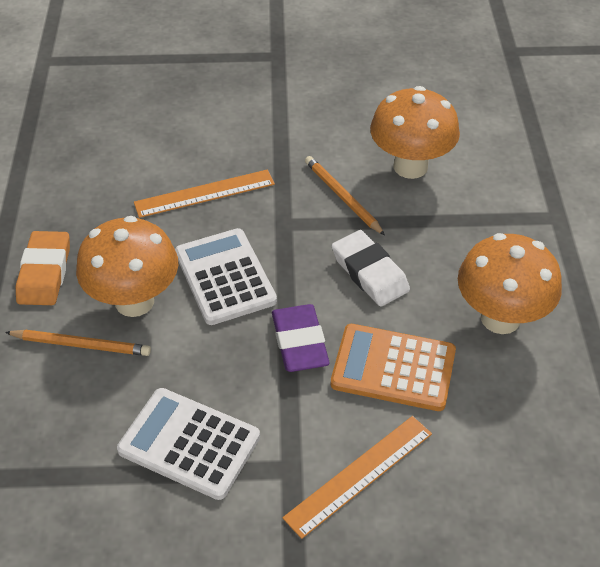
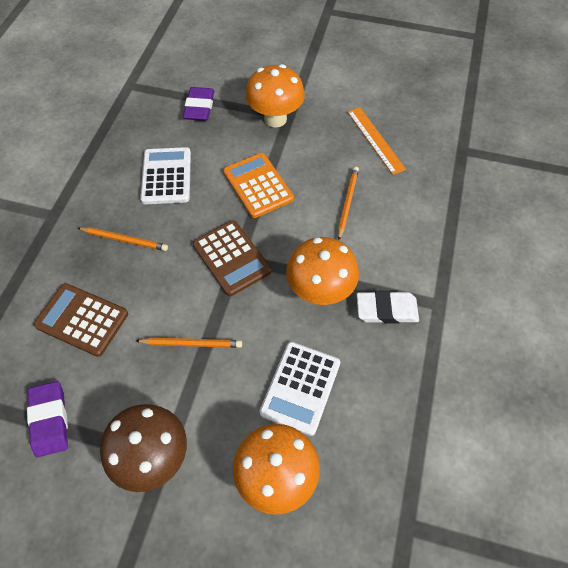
brown calculator: 0 -> 2
brown mushroom: 0 -> 1
orange eraser: 1 -> 0
orange pencil: 2 -> 3
orange ruler: 2 -> 1
purple eraser: 1 -> 2

